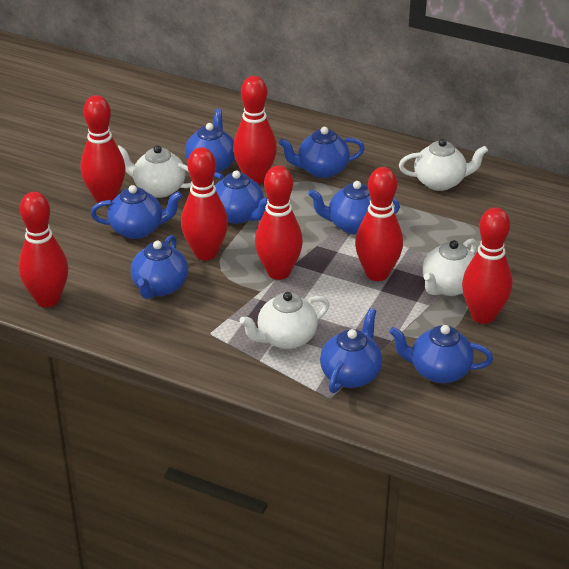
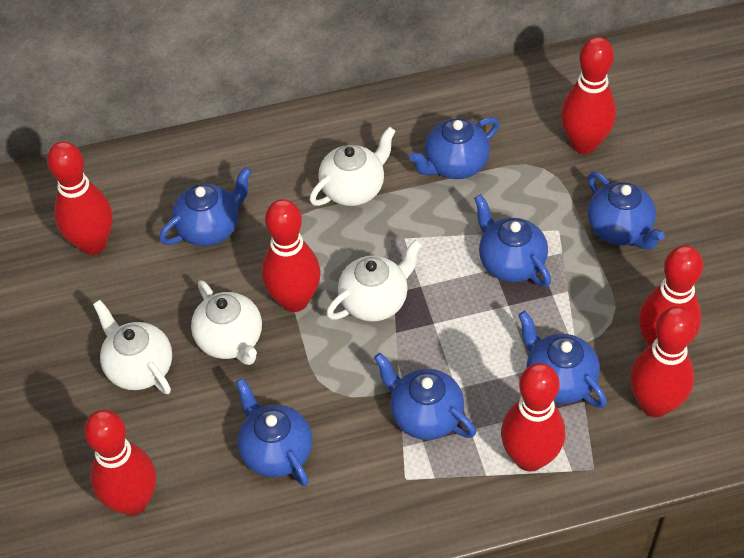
blue teapot: 8 -> 7

